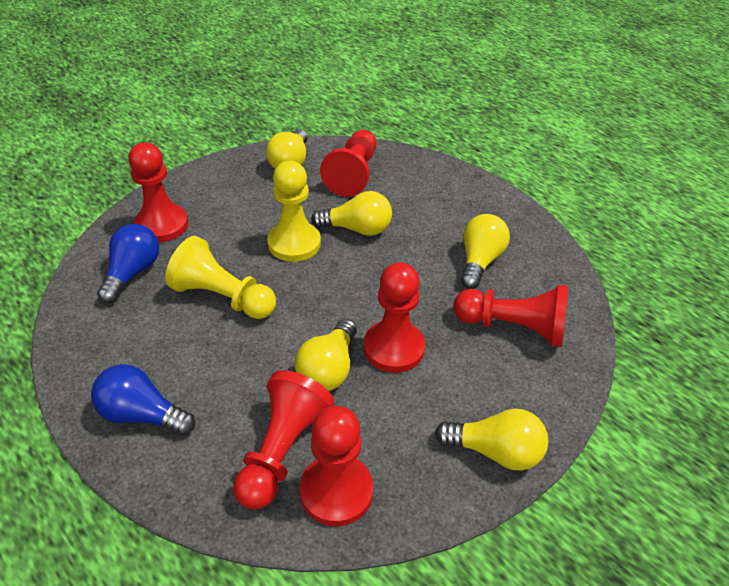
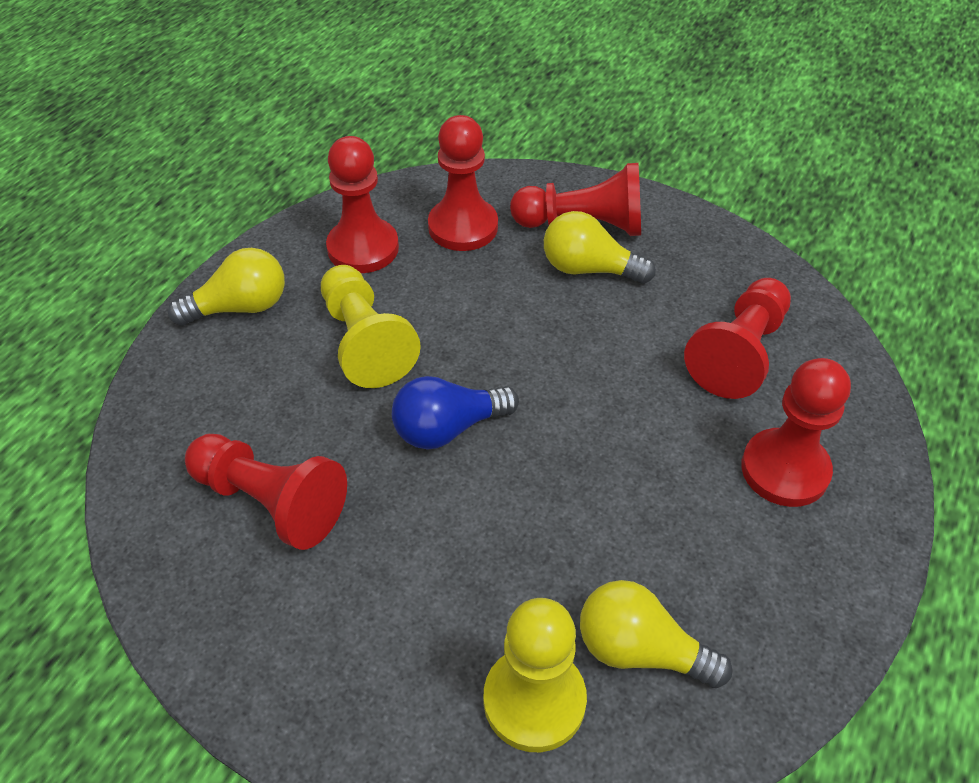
blue light bulb: 2 -> 1
yellow light bulb: 5 -> 3

